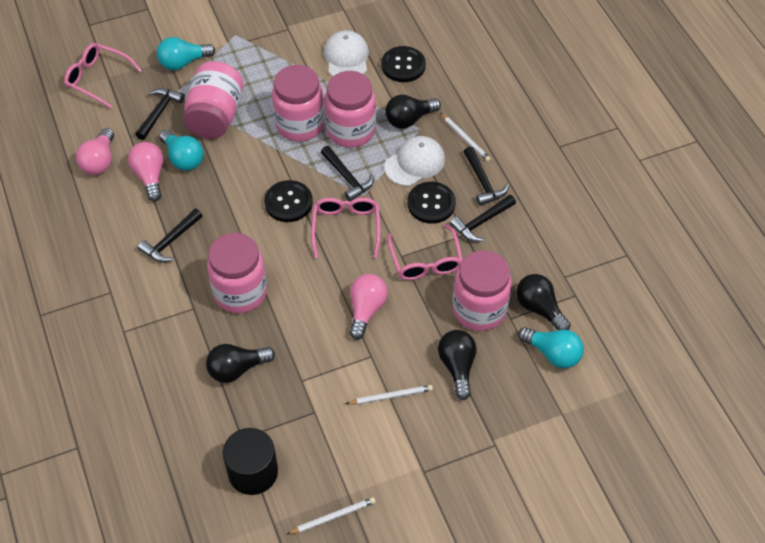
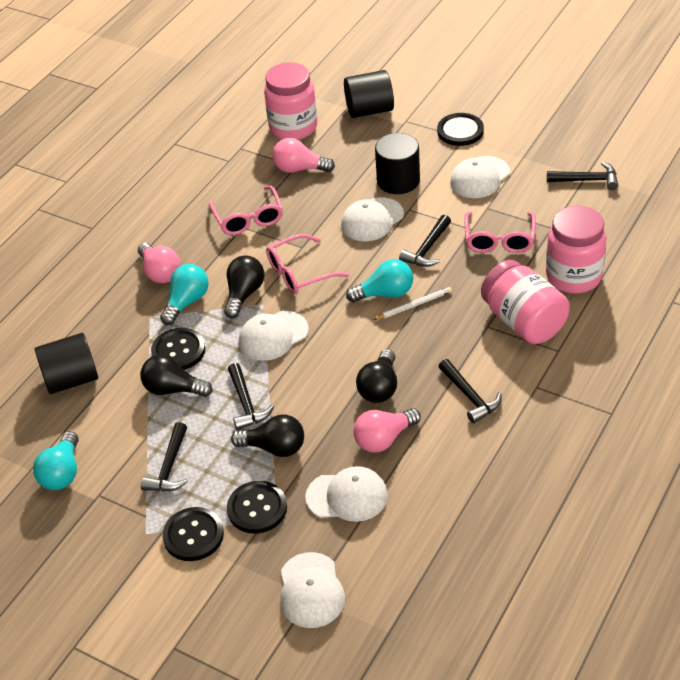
black button: 3 -> 4
black cylinder: 1 -> 3
pink jar: 5 -> 3
white cap: 2 -> 5
white pencil: 3 -> 1

